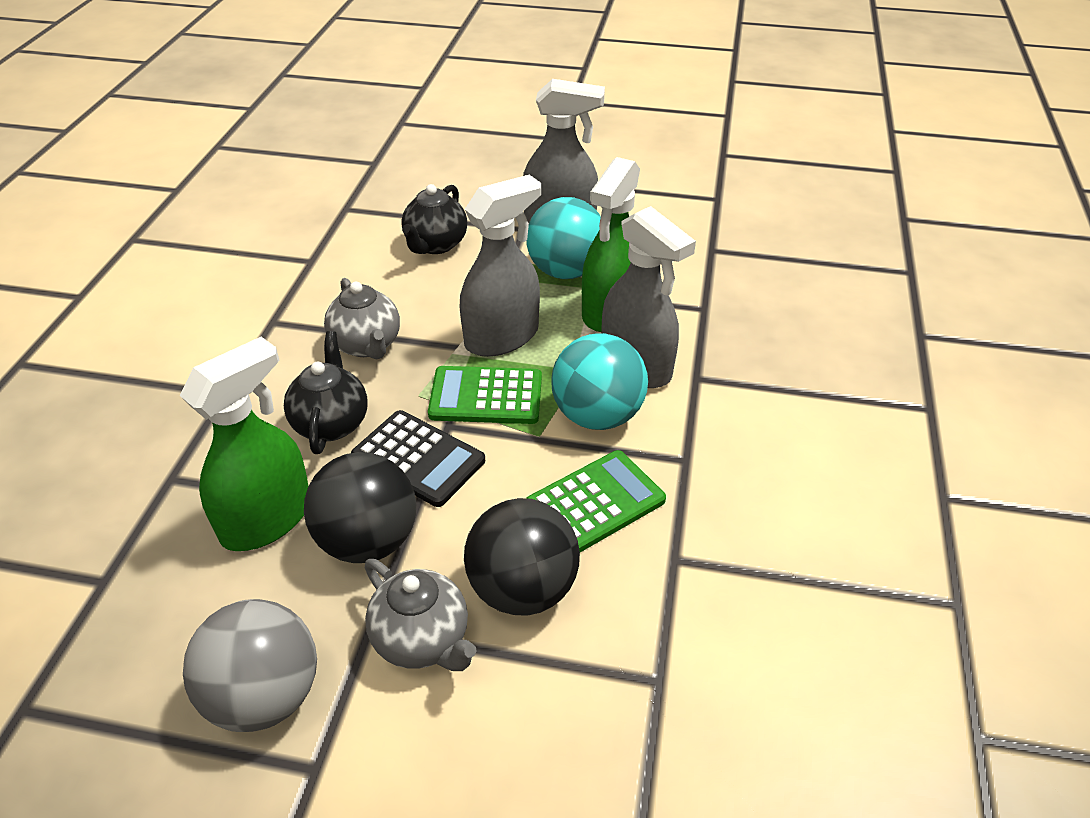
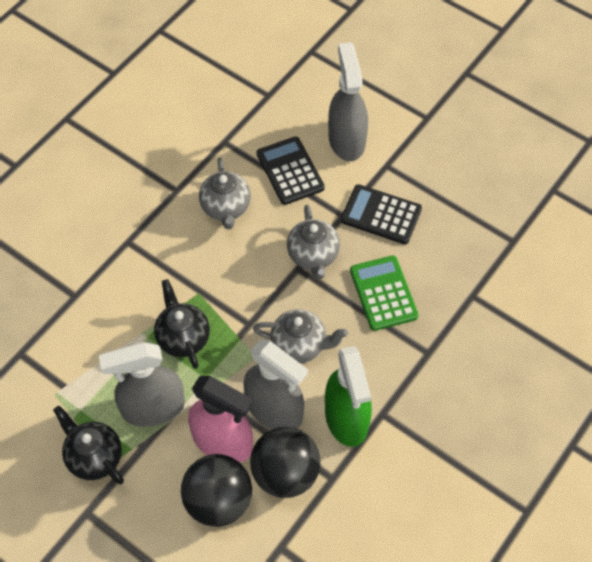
black calculator: 1 -> 2
green calculator: 2 -> 1
green spray bottle: 2 -> 1
grey ball: 1 -> 0
grey teapot: 2 -> 3
pink spray bottle: 0 -> 1
turquoise ball: 2 -> 0

